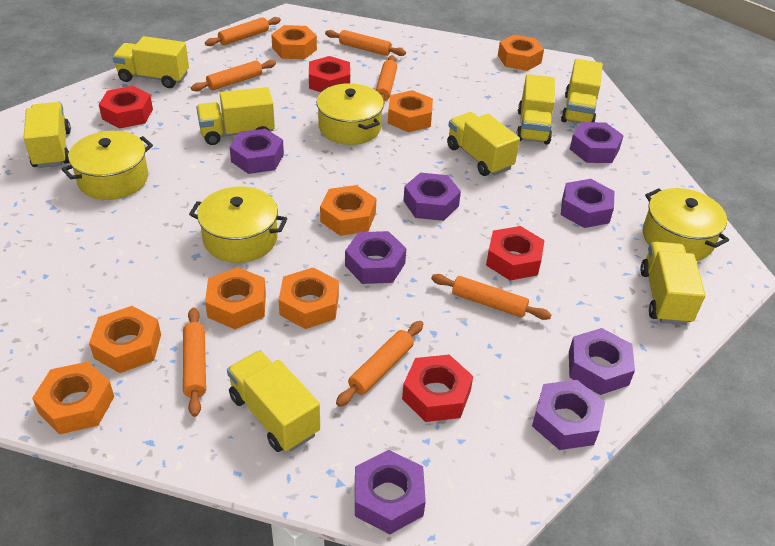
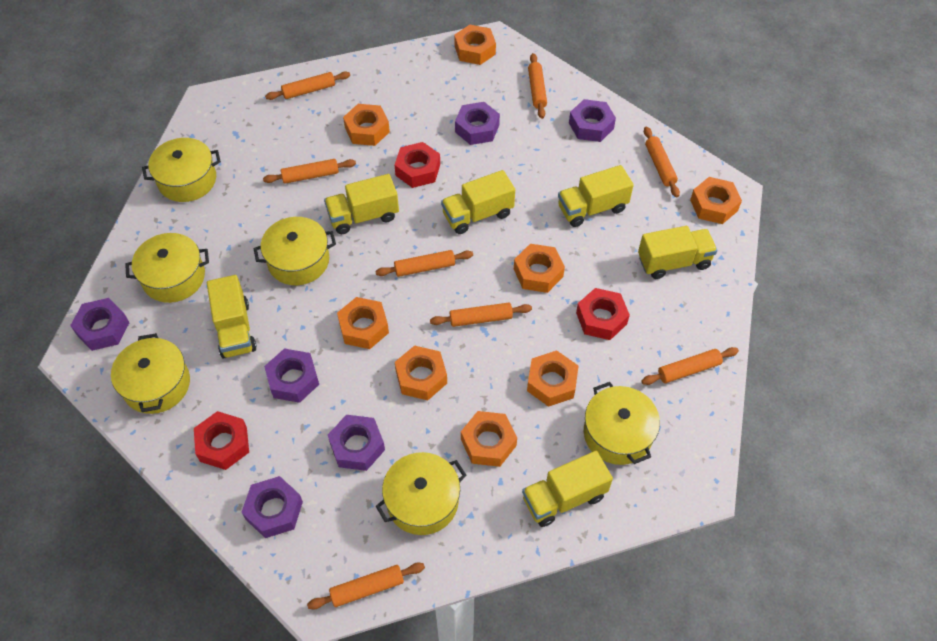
orange rolling pin: 7 -> 8
purple nut: 8 -> 6
red nut: 4 -> 3
yellow pot: 4 -> 6
yellow truck: 8 -> 6

